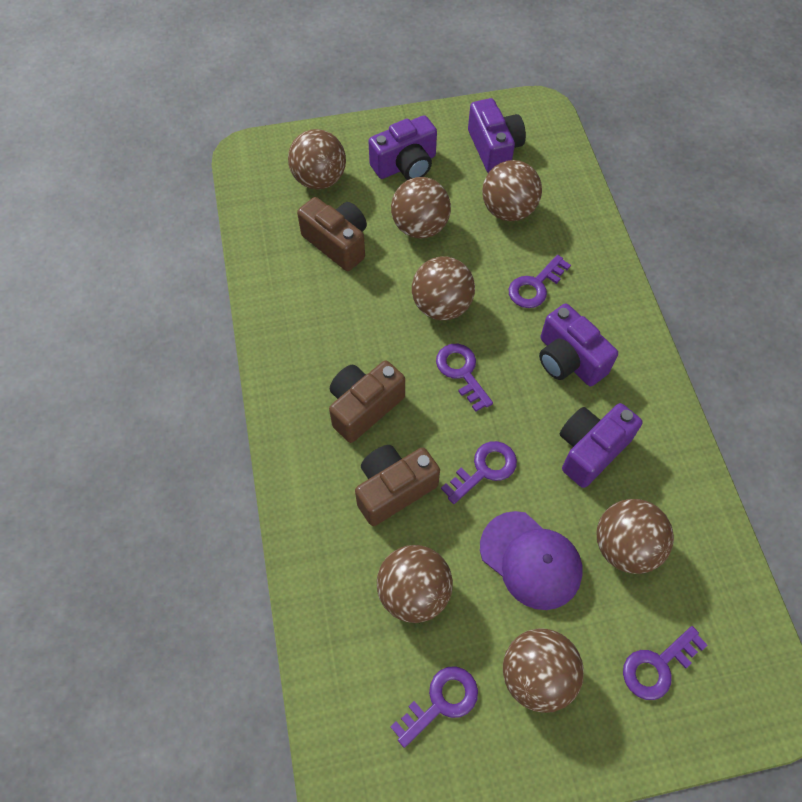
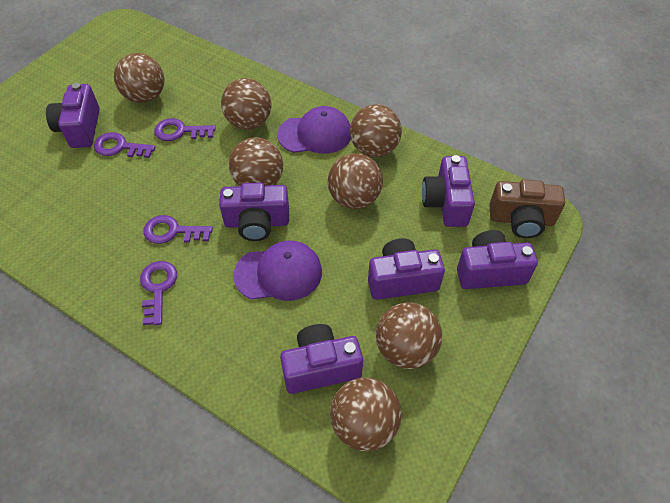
brown camera: 3 -> 1
purple camera: 4 -> 6
purple cap: 1 -> 2
purple key: 5 -> 4

